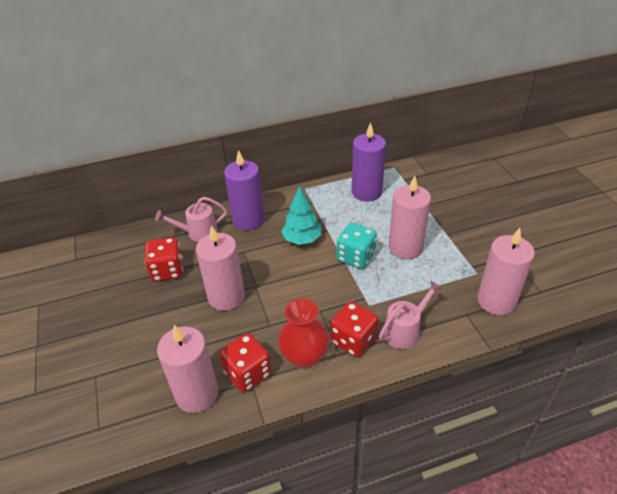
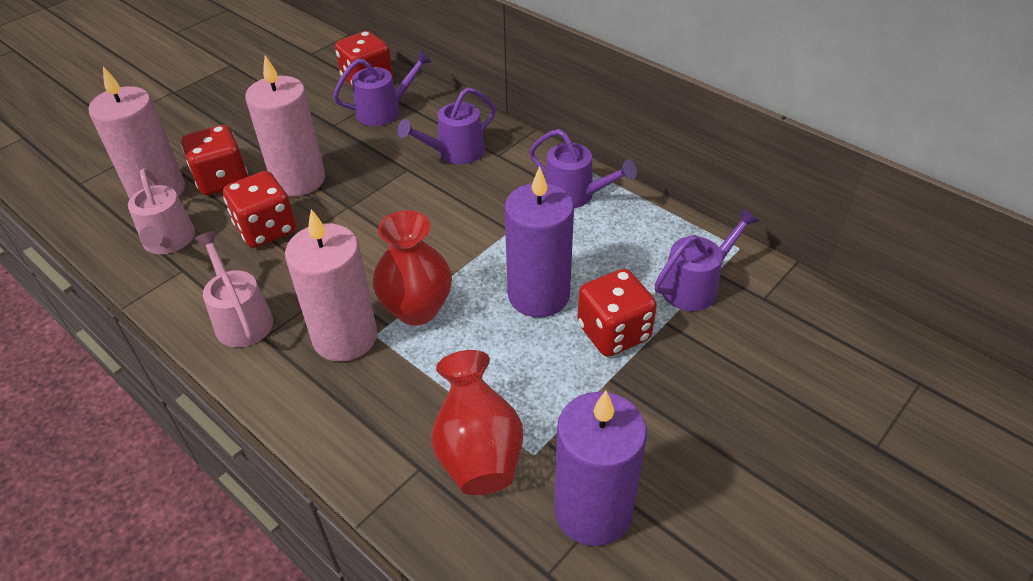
pink candle: 4 -> 3
purple watering can: 0 -> 4
red dice: 3 -> 4
red vase: 1 -> 2
turquoise dice: 1 -> 0
turquoise tree: 1 -> 0

